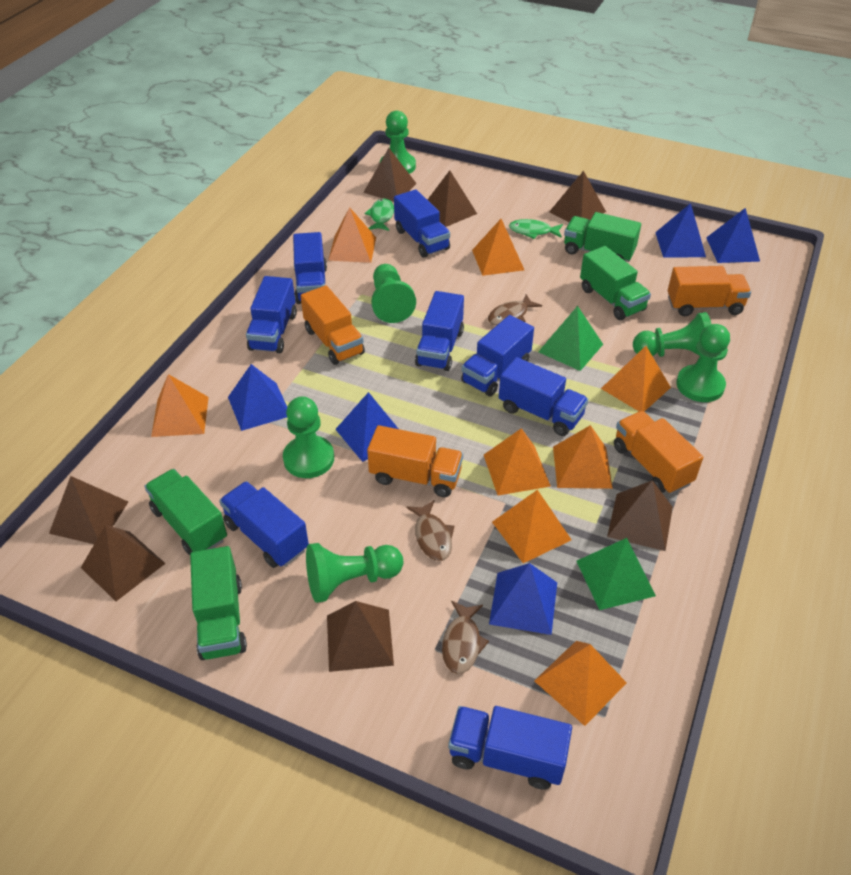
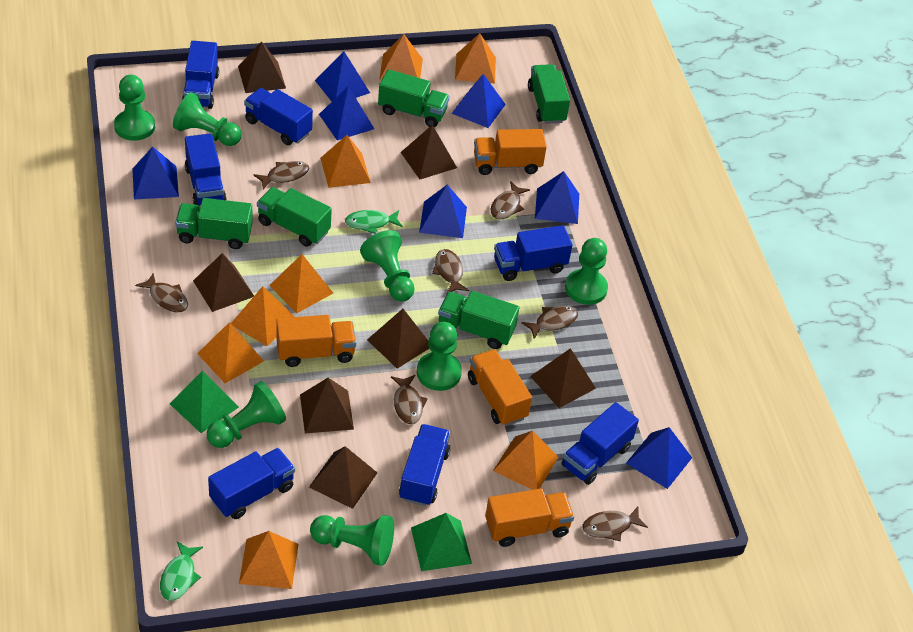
blue pyramid: 5 -> 7
blue truck: 8 -> 7
brown fish: 3 -> 7
green pawn: 6 -> 7
green truck: 4 -> 5

